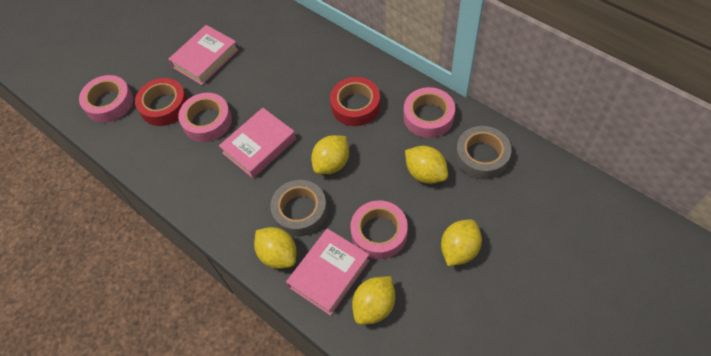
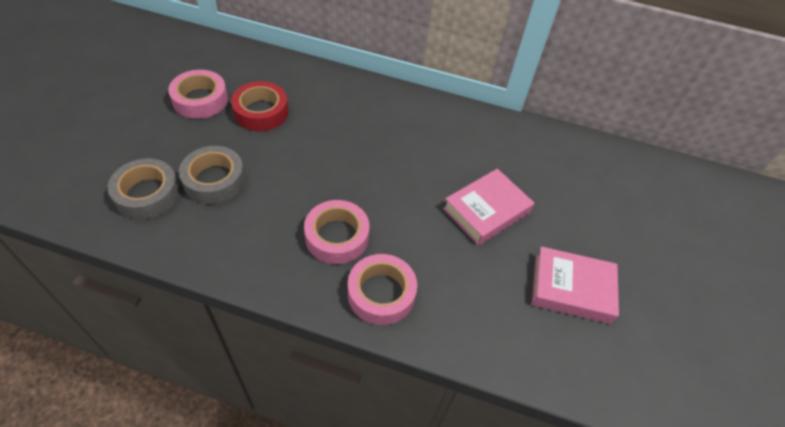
pink book: 3 -> 2
pink tape: 4 -> 3
red tape: 2 -> 1
yellow lemon: 5 -> 0

